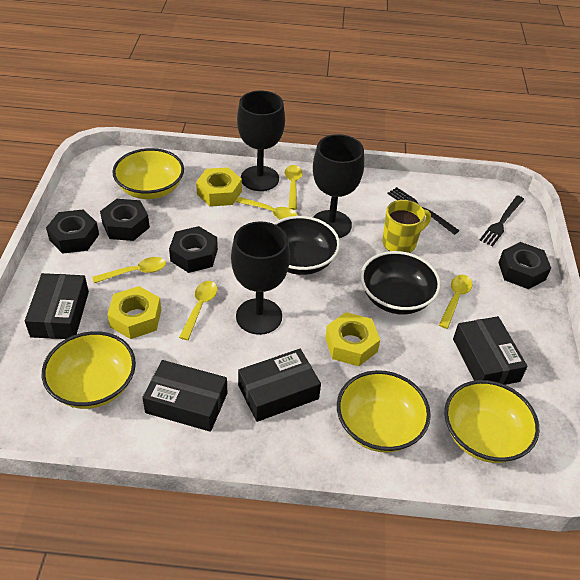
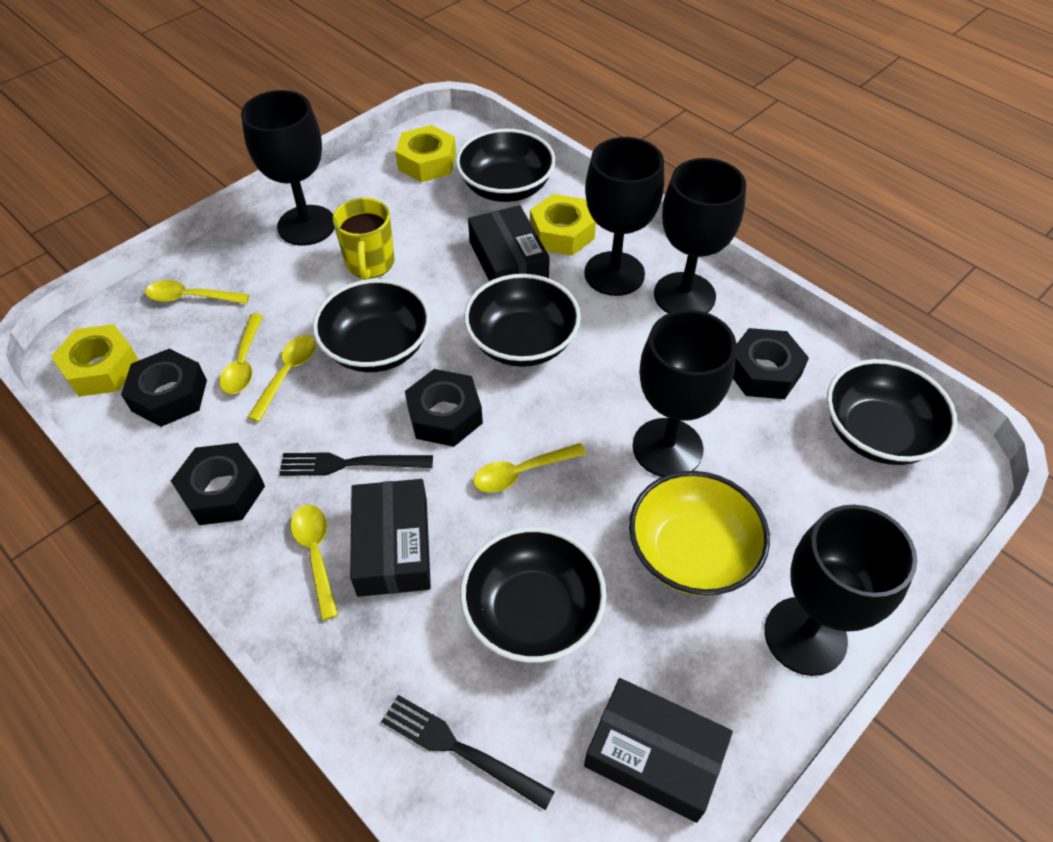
black bowl: 2 -> 5
black box: 4 -> 3
black goblet: 3 -> 5
yellow bowl: 4 -> 1

